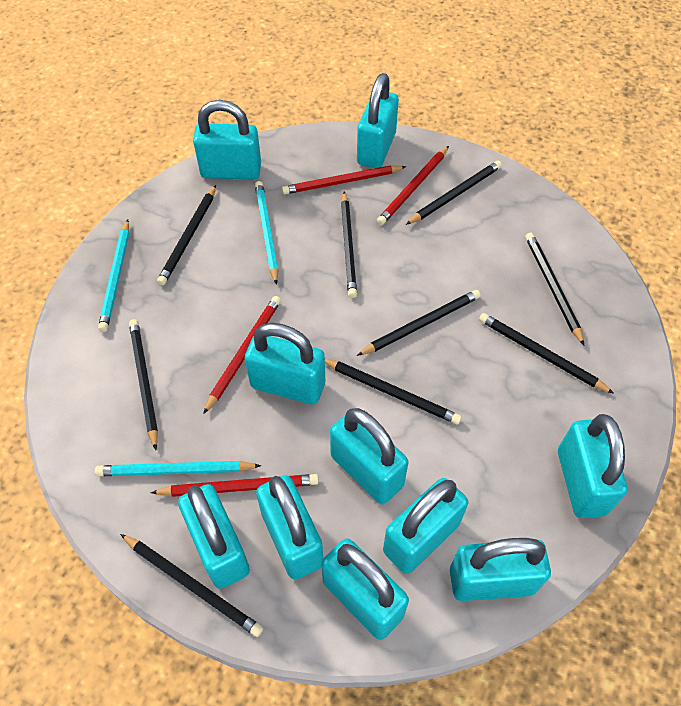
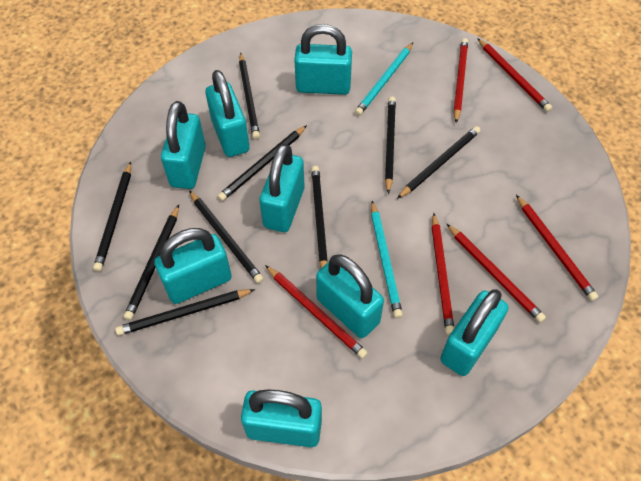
red pencil: 4 -> 6
turquoise padlock: 10 -> 8
turquoise pencil: 3 -> 2

